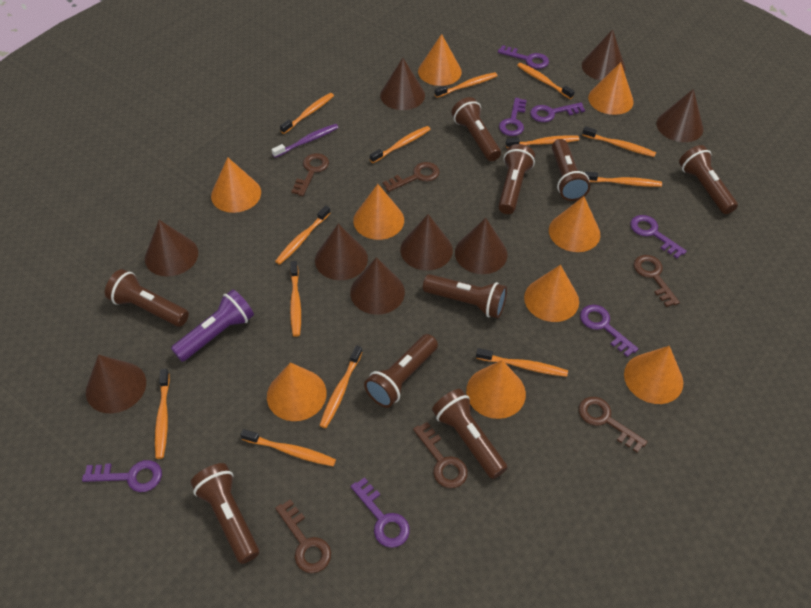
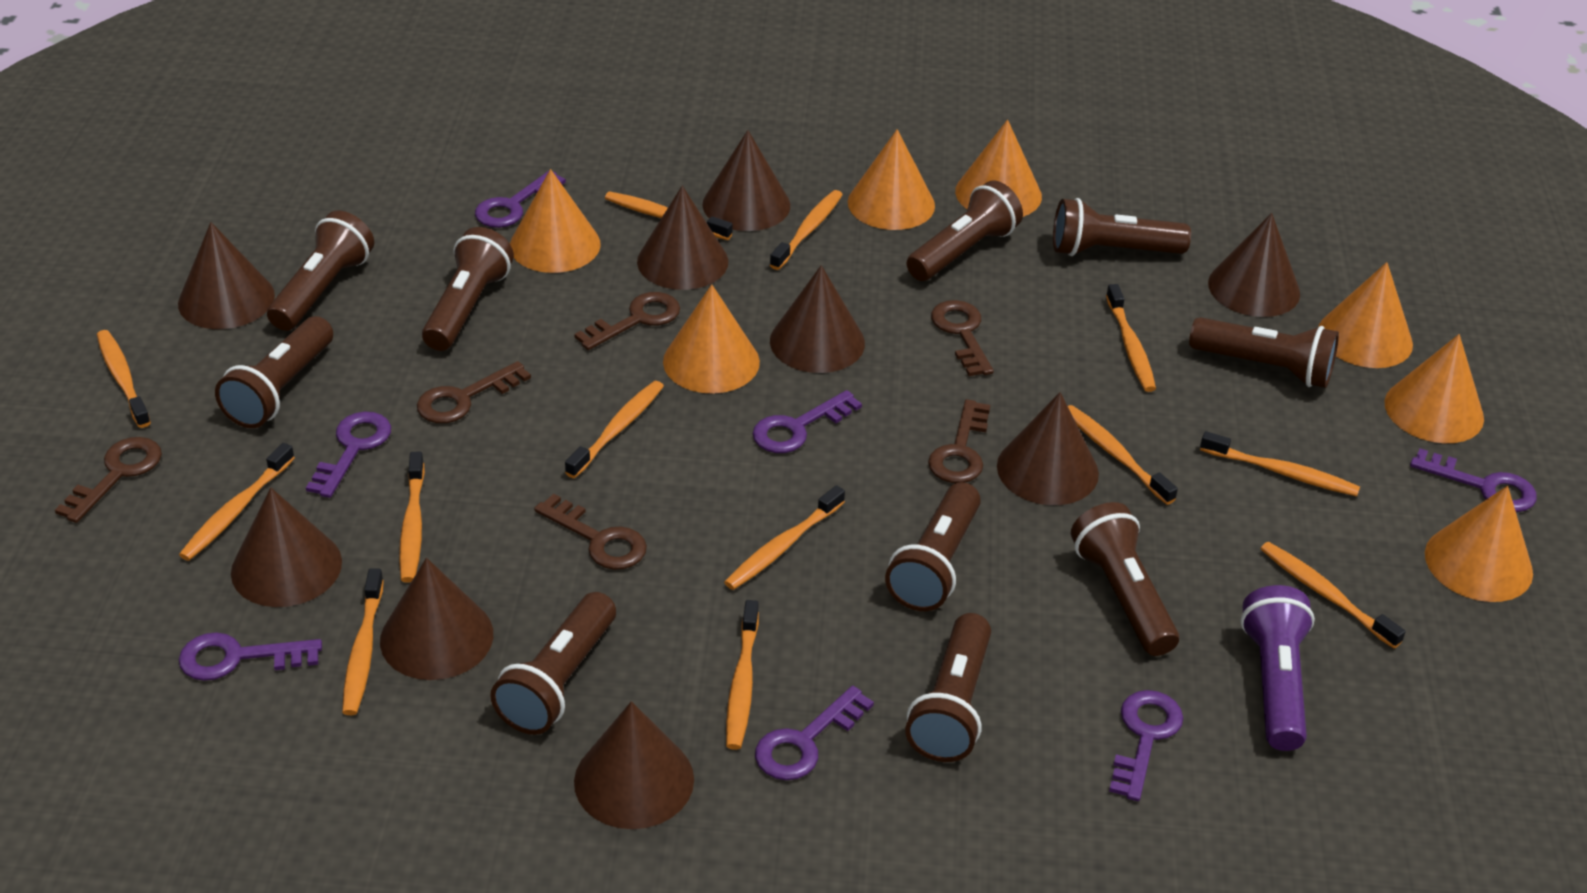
brown flashlight: 9 -> 10
orange cone: 9 -> 7
purple toothbrush: 1 -> 0

